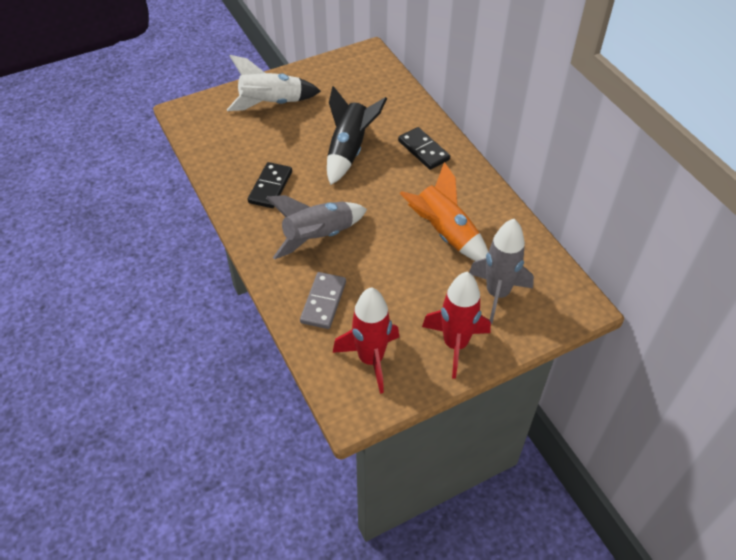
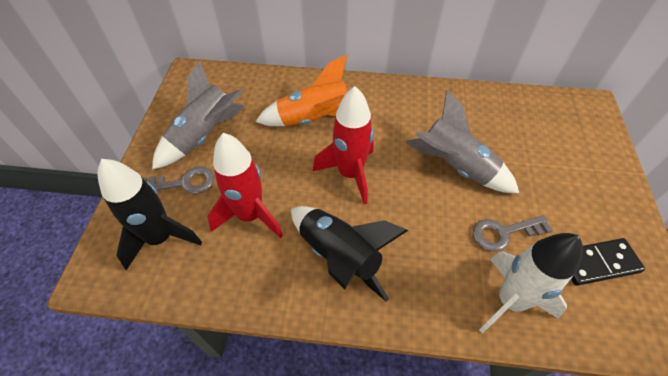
black domino: 2 -> 1
black rocket: 1 -> 2
grey domino: 1 -> 0
grey key: 0 -> 2

